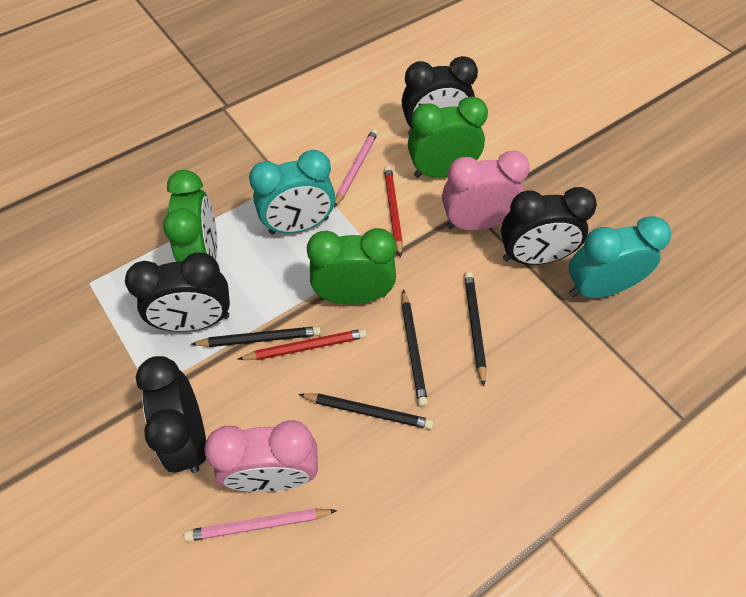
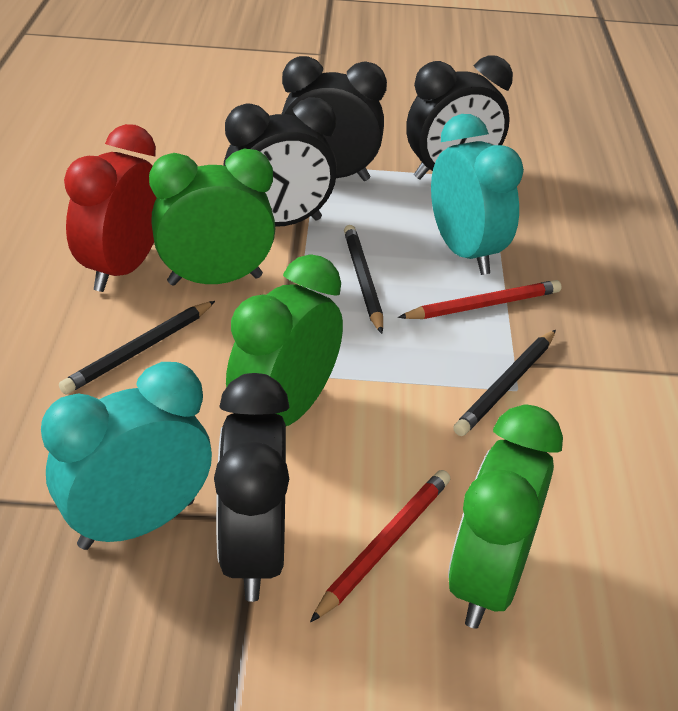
black pencil: 4 -> 3
pink clock: 2 -> 0
pink pencil: 2 -> 0
red clock: 0 -> 1

